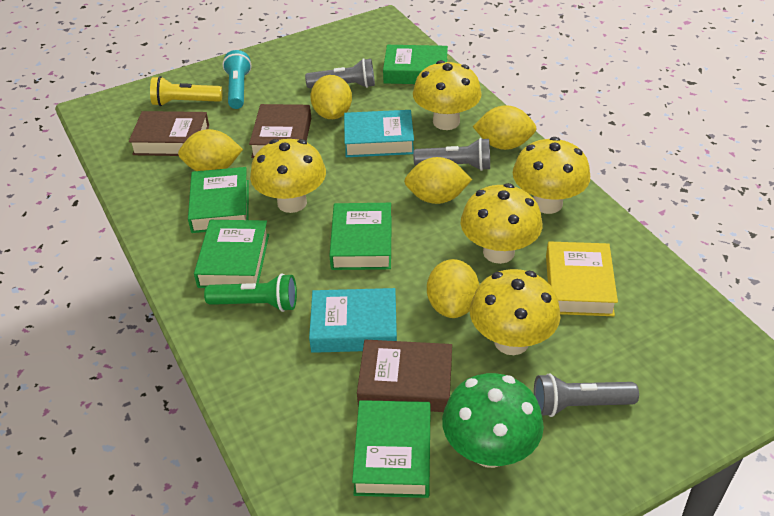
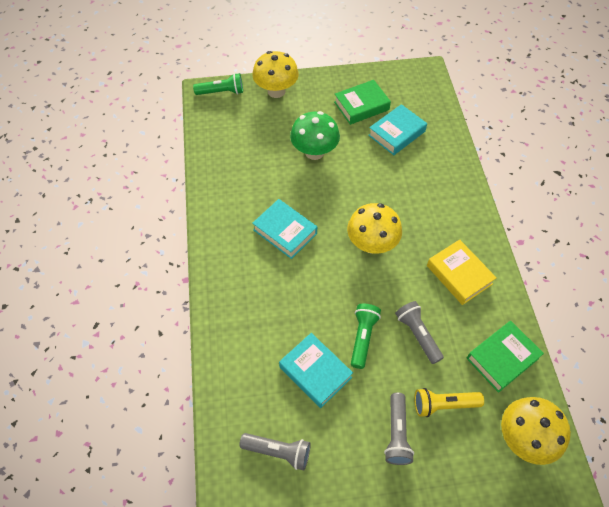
brown book: 3 -> 0
green book: 5 -> 2
green flashlight: 1 -> 2
turquoise book: 2 -> 3
turquoise flashlight: 1 -> 0
yellow lemon: 5 -> 0
yellow mushroom: 5 -> 3

